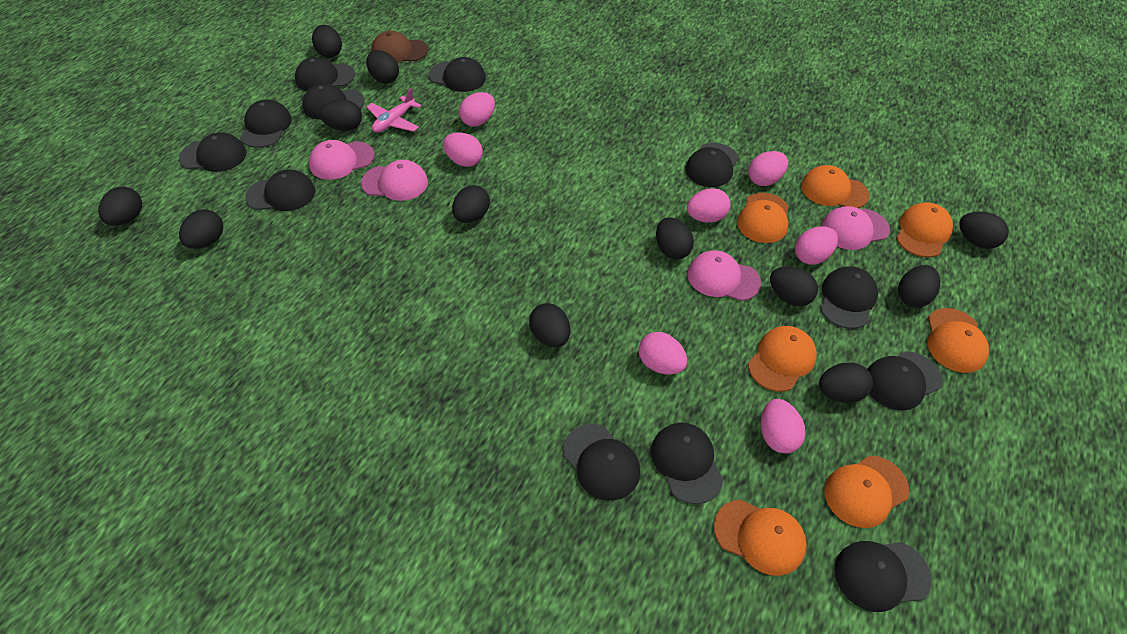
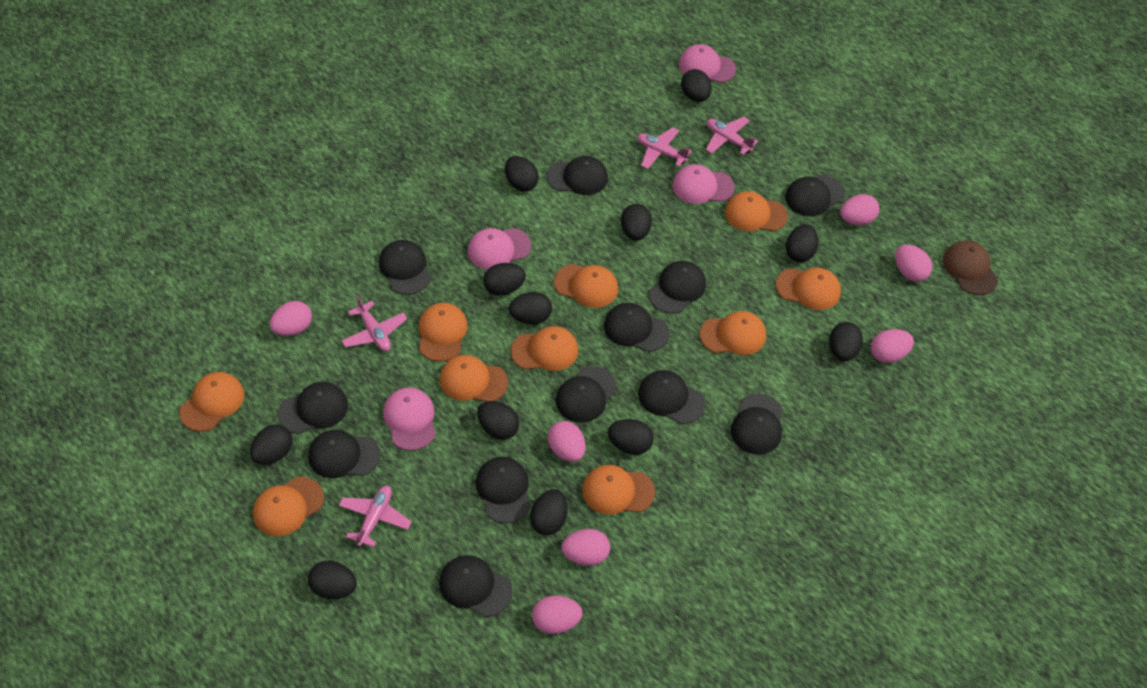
orange cap: 7 -> 10
pink plane: 1 -> 4

